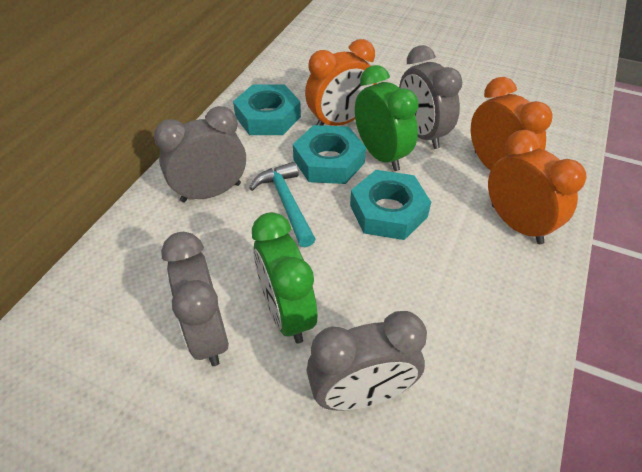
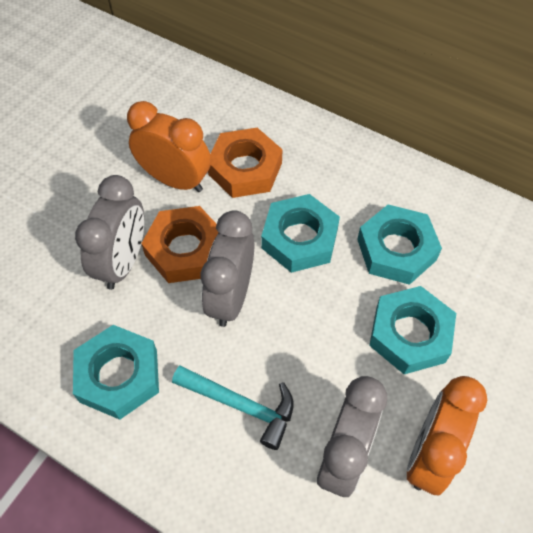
green clock: 2 -> 0
grey clock: 4 -> 3
orange clock: 3 -> 2
orange nut: 0 -> 2
turquoise nut: 3 -> 4

